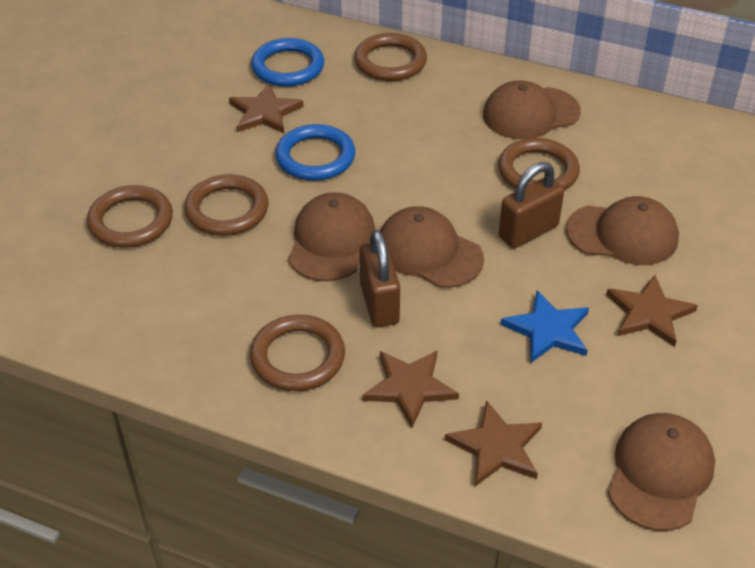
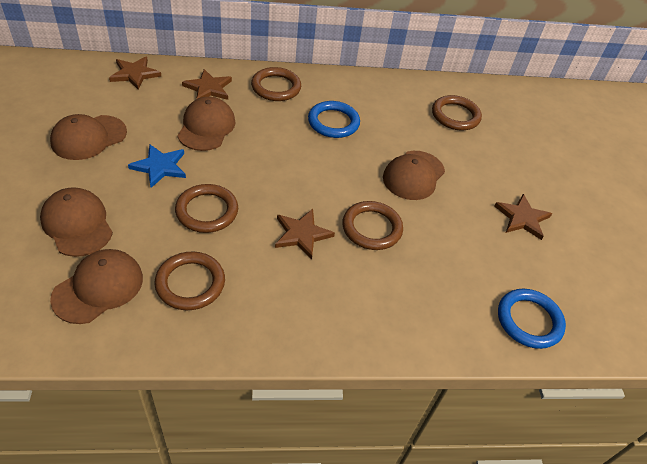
brown padlock: 2 -> 0

